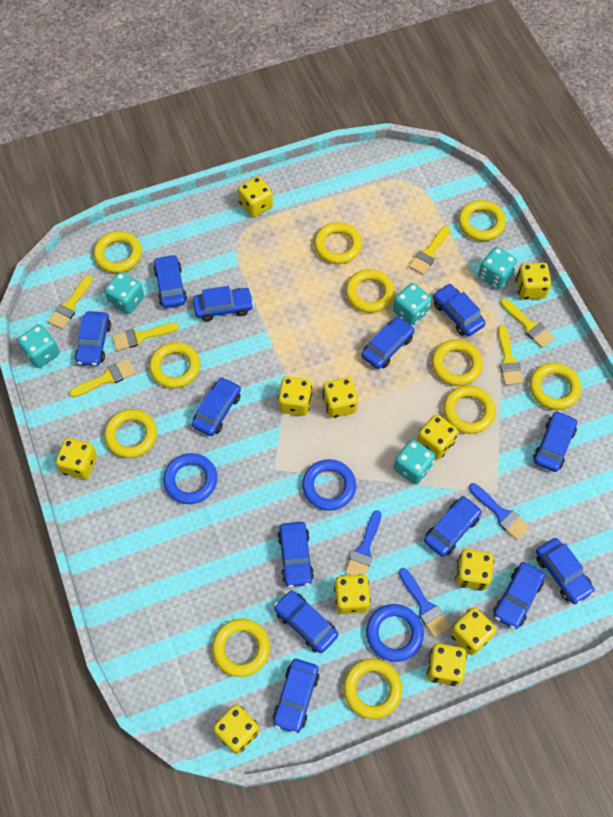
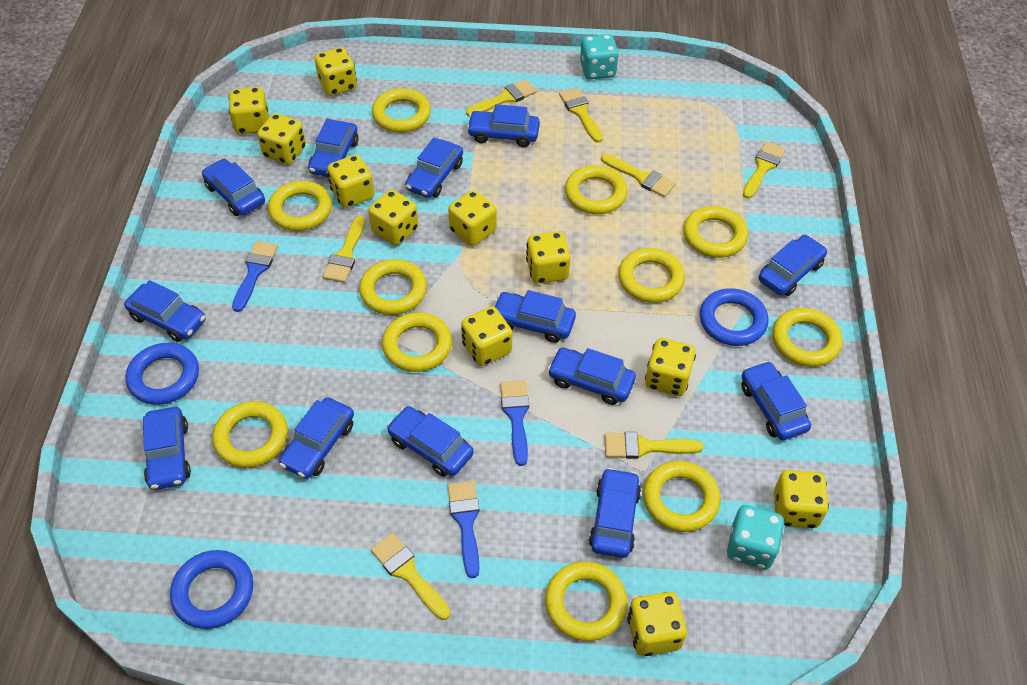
turquoise dice: 5 -> 2
yellow brush: 6 -> 7

